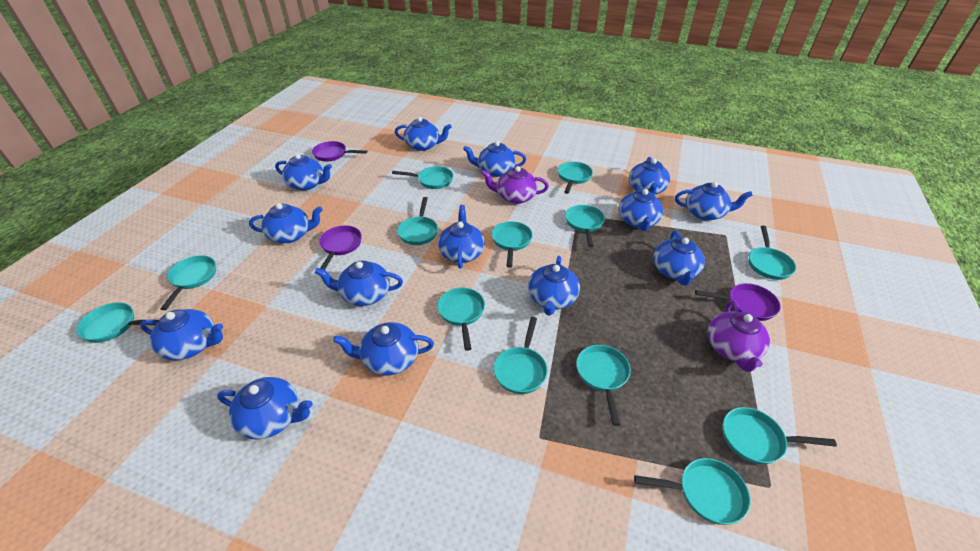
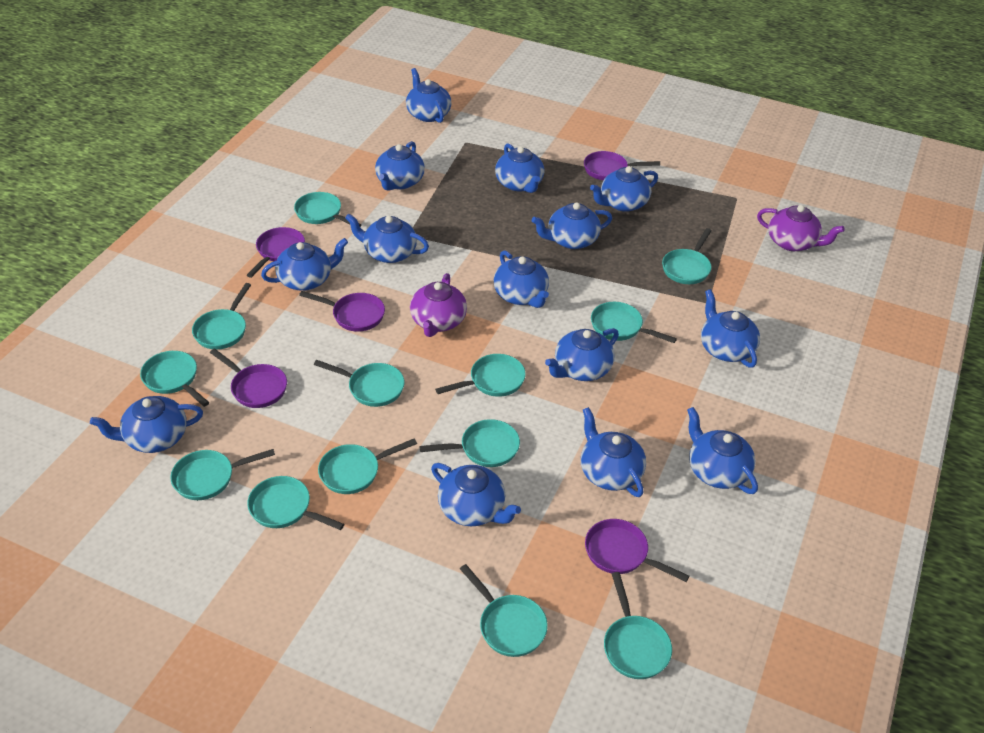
purple pan: 3 -> 5

